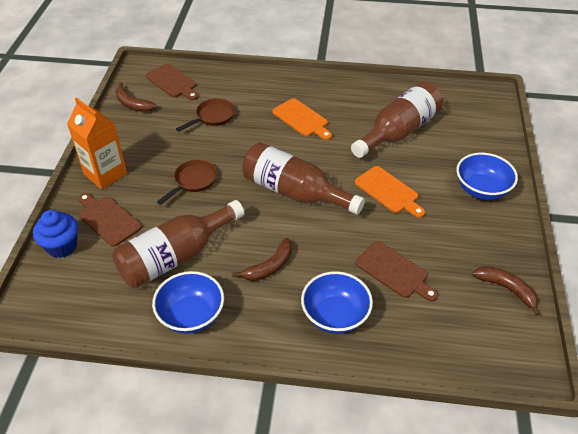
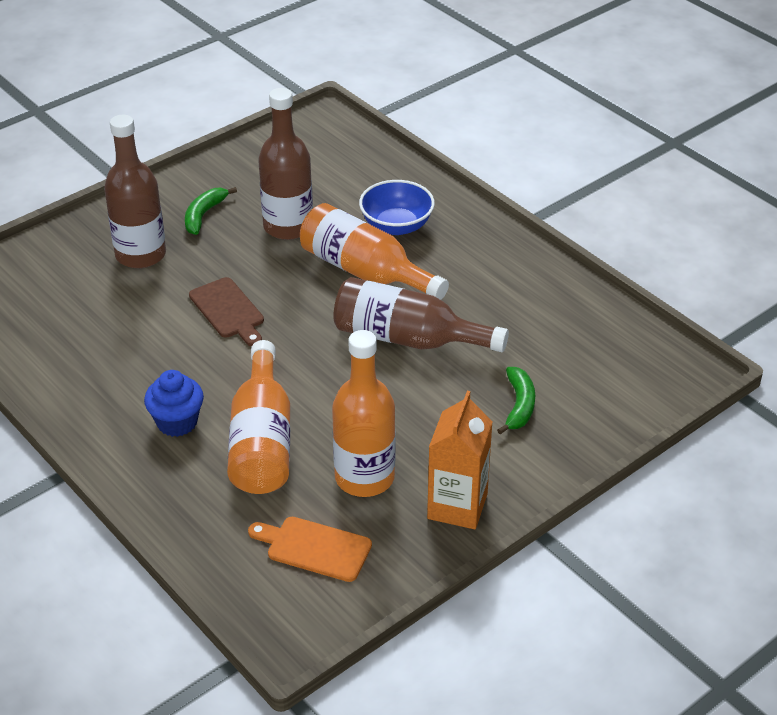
blue bowl: 3 -> 1
brown banana: 3 -> 0
brown cutting board: 3 -> 1
brown pan: 2 -> 0
green banana: 0 -> 2
orange bottle: 0 -> 3
orange cutting board: 2 -> 1

